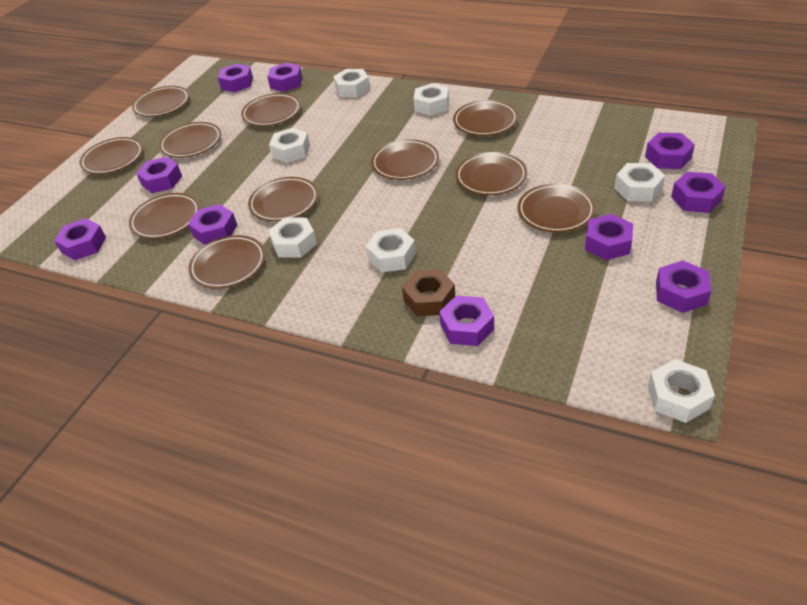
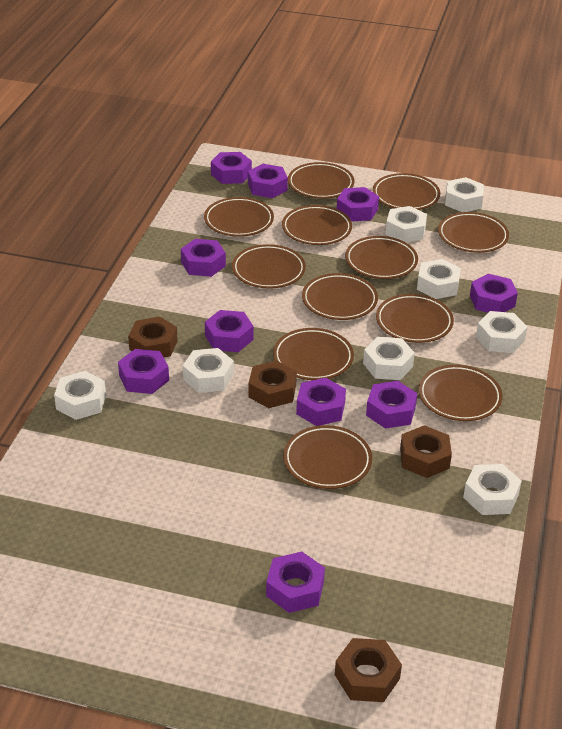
brown nut: 1 -> 4
brown plate: 11 -> 12
white nut: 7 -> 8

